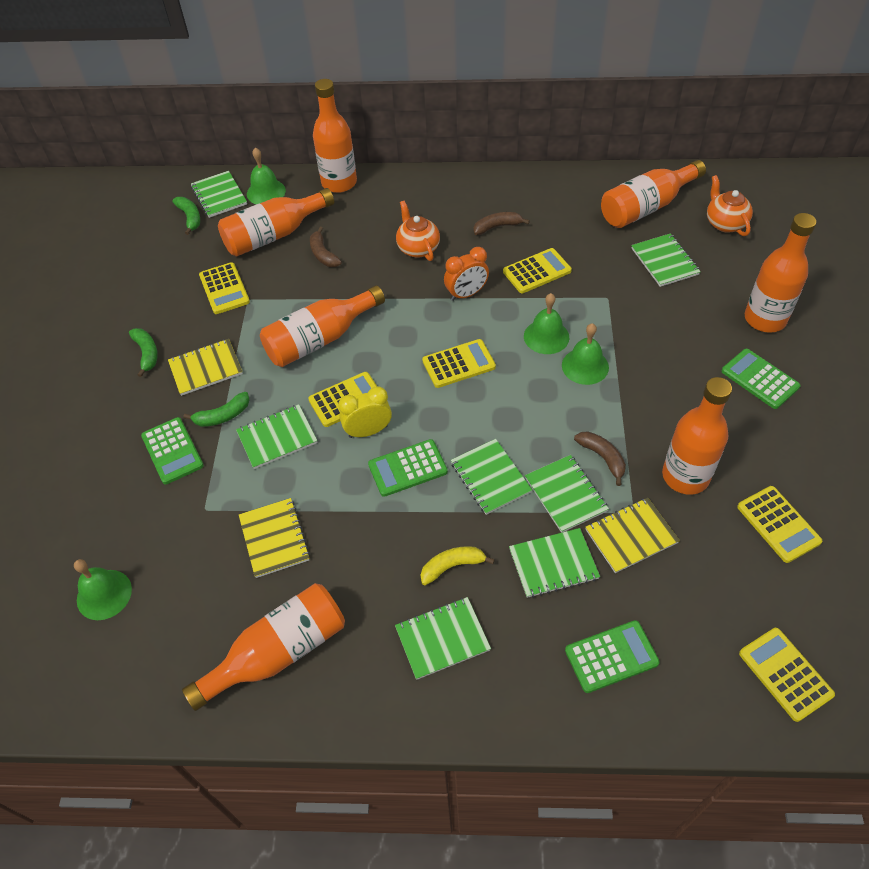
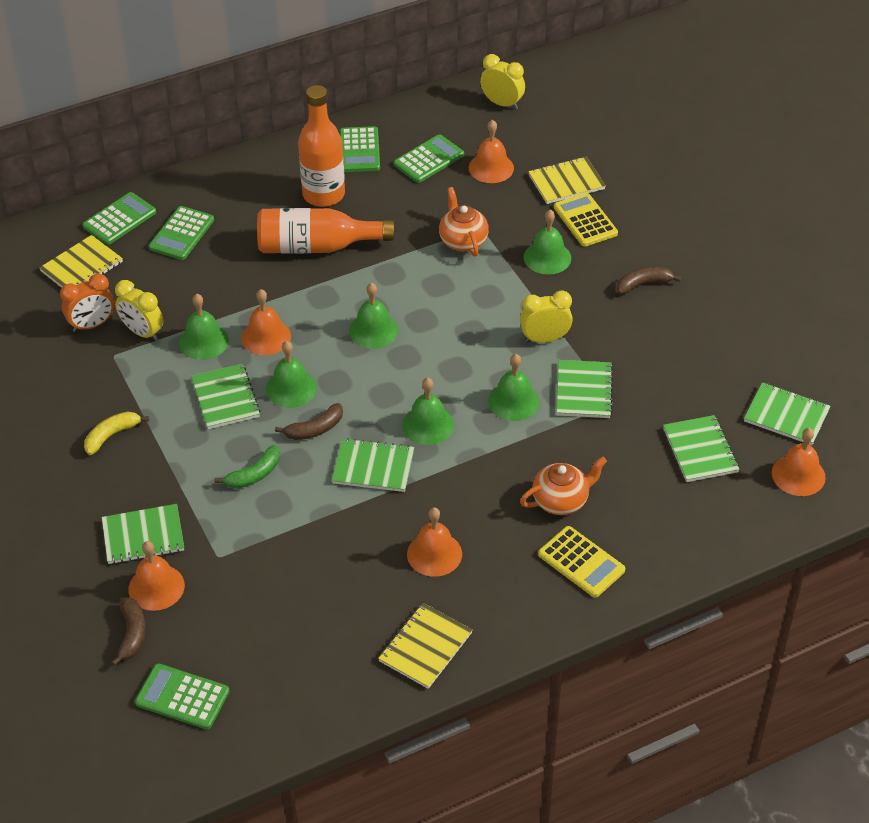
green banana: 3 -> 1
green bell: 4 -> 6
green calculator: 4 -> 5
green notebook: 7 -> 6
orange bell: 0 -> 5
orange bottle: 7 -> 2
yellow calculator: 6 -> 2
yellow clock: 1 -> 3

